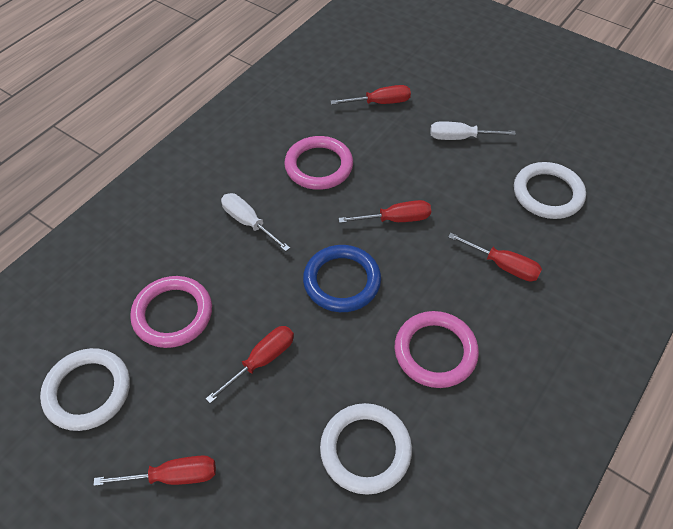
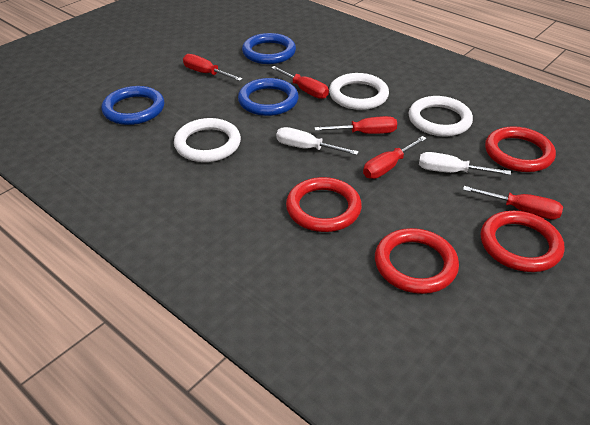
blue ring: 1 -> 3
pink ring: 3 -> 0
red ring: 0 -> 4

